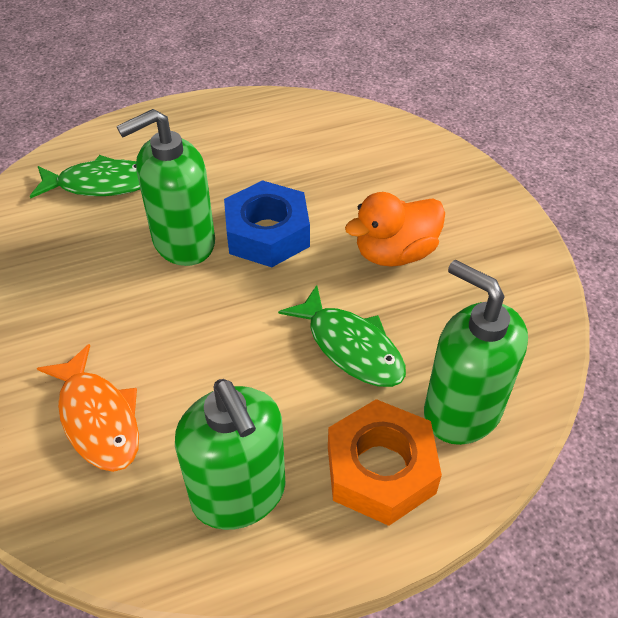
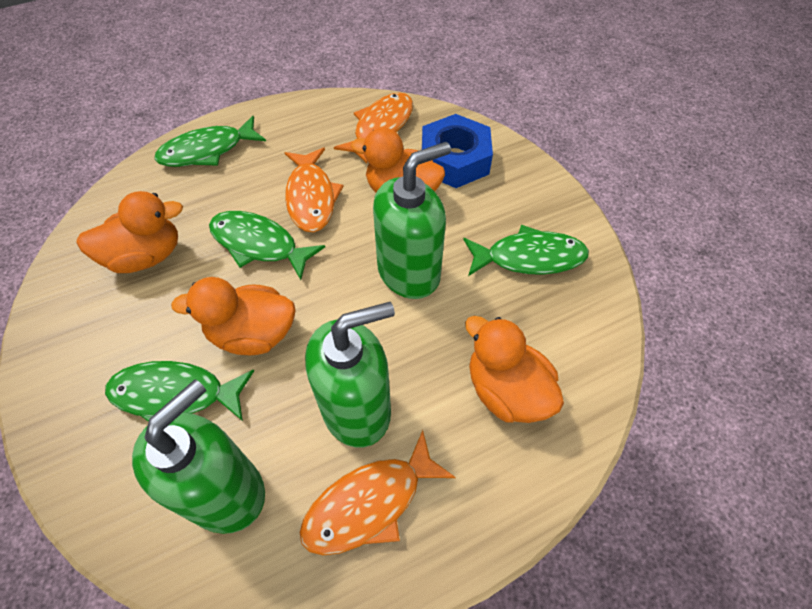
green fish: 2 -> 4
orange duck: 1 -> 4
orange fish: 1 -> 3
orange nut: 1 -> 0

